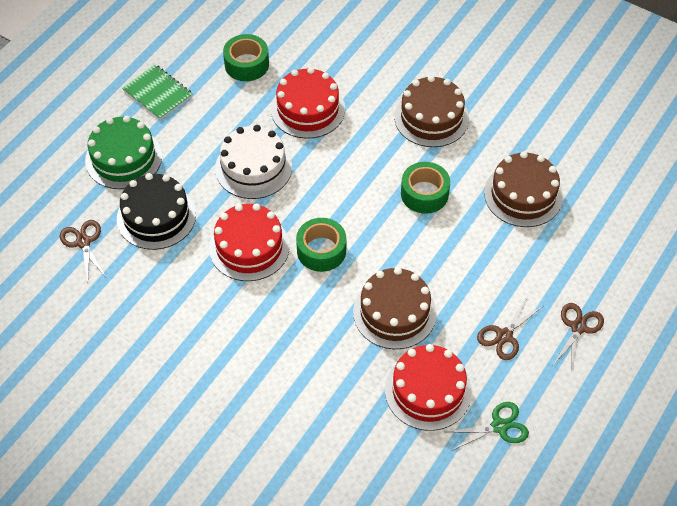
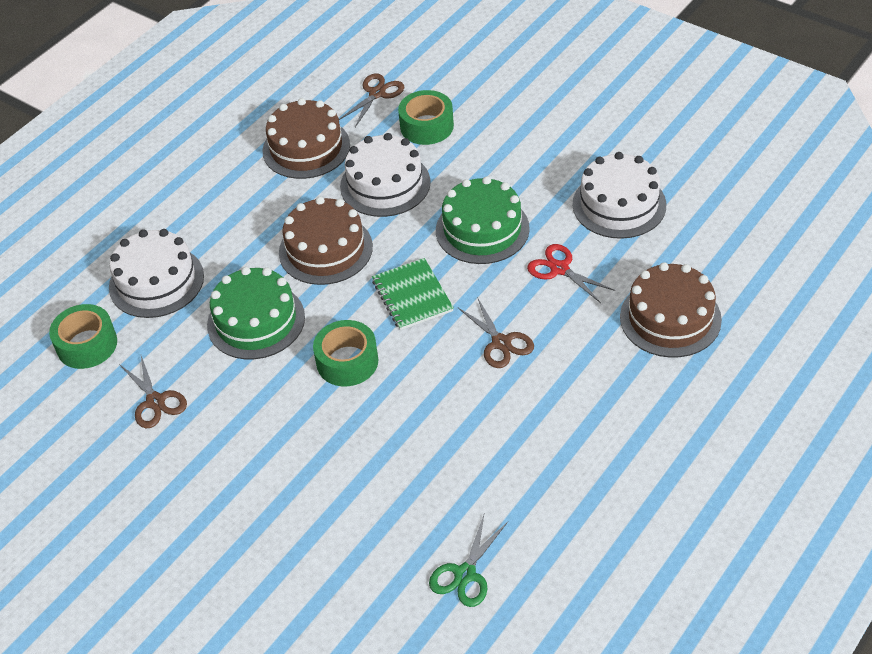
black cake: 1 -> 0
green cake: 1 -> 2
red cake: 3 -> 0
red scissors: 0 -> 1
white cake: 1 -> 3

